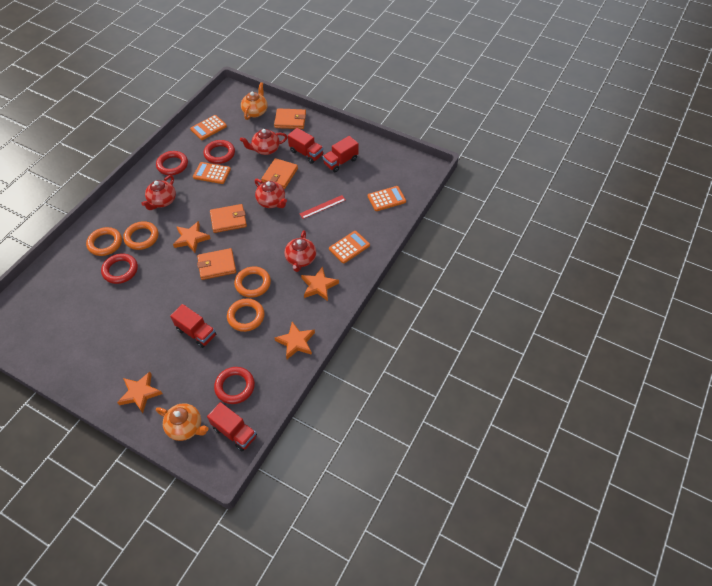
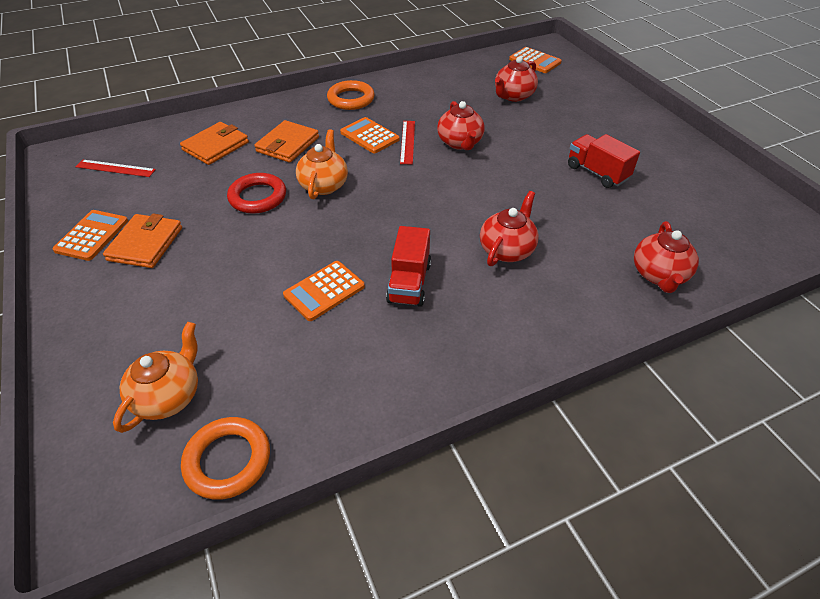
orange ring: 4 -> 2
orange star: 4 -> 0
orange wallet: 4 -> 3
red ring: 4 -> 1
red ruler: 1 -> 2
red truck: 4 -> 2

